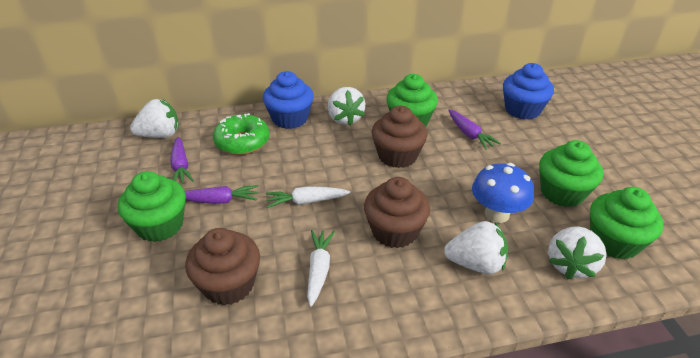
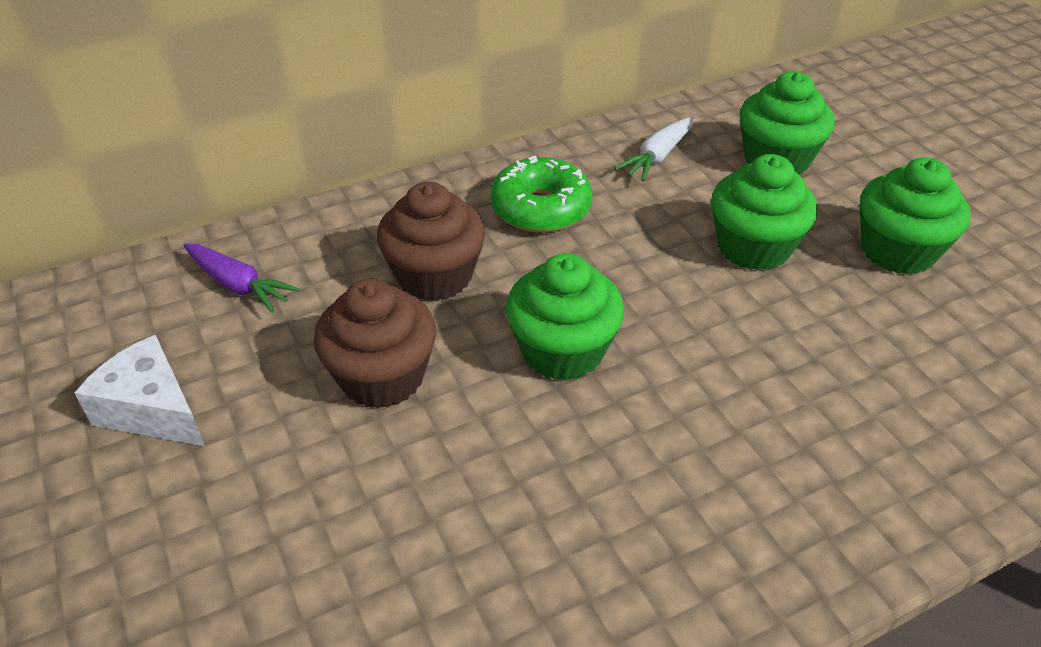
blue cupcake: 2 -> 0
blue mushroom: 1 -> 0
brown cupcake: 3 -> 2
purple carrot: 3 -> 1
white carrot: 2 -> 1
white cheese: 0 -> 1
white strawberry: 4 -> 0

